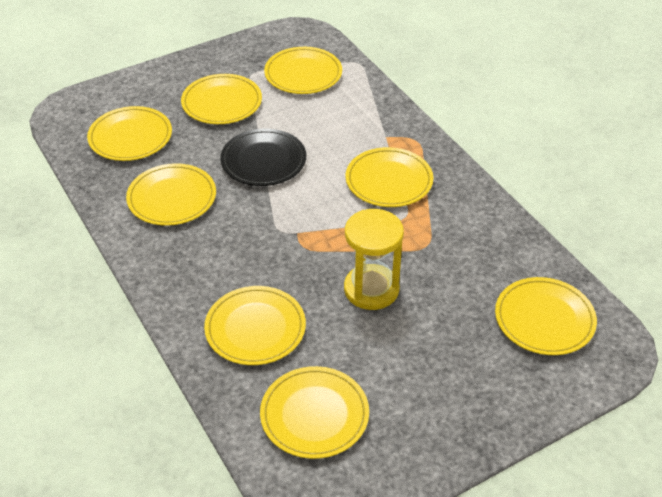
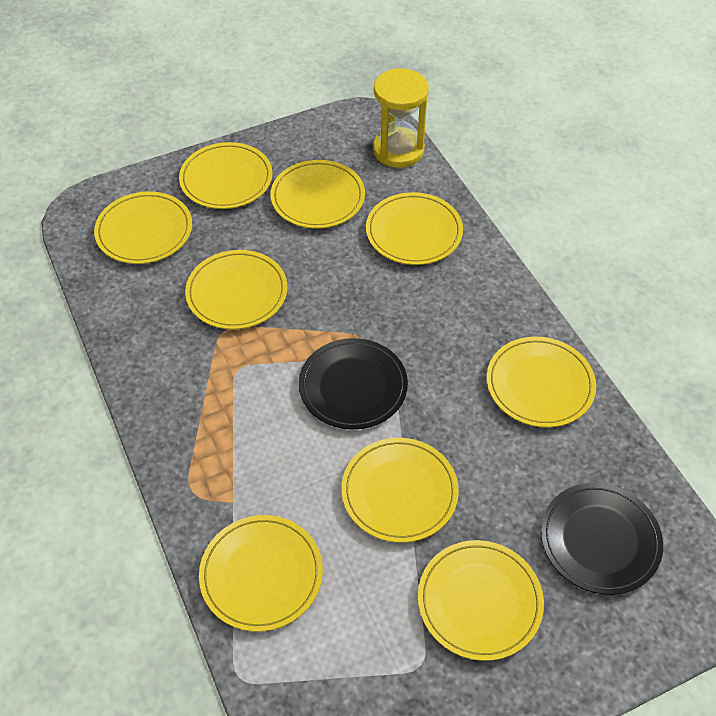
black plate: 1 -> 2
yellow plate: 8 -> 9

